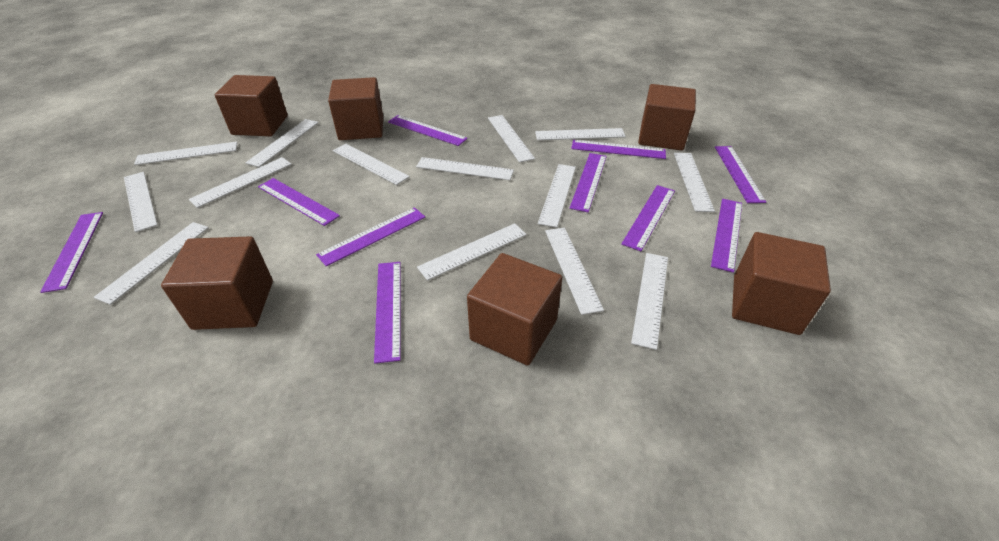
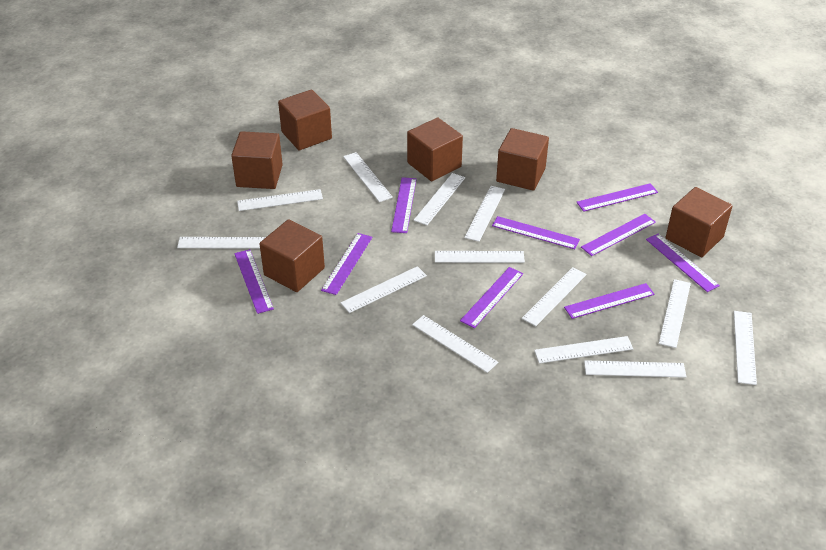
purple ruler: 10 -> 9
white ruler: 14 -> 13

